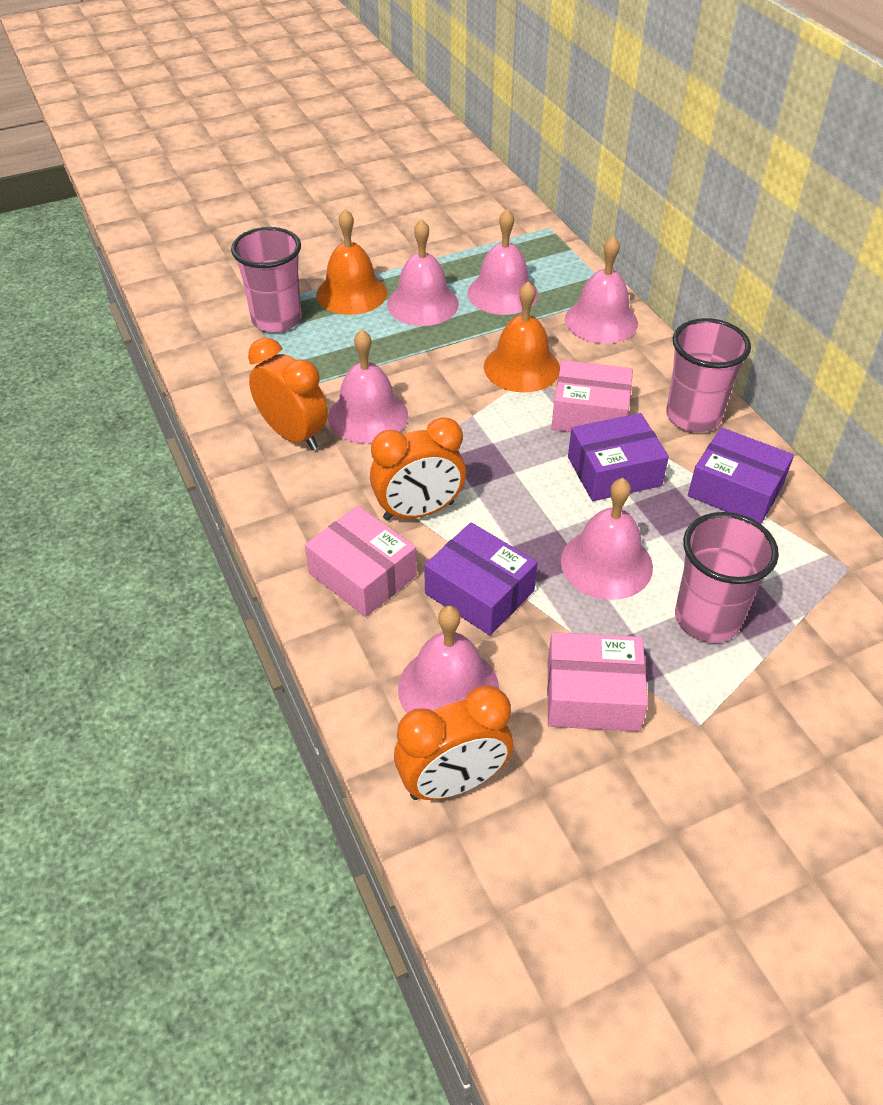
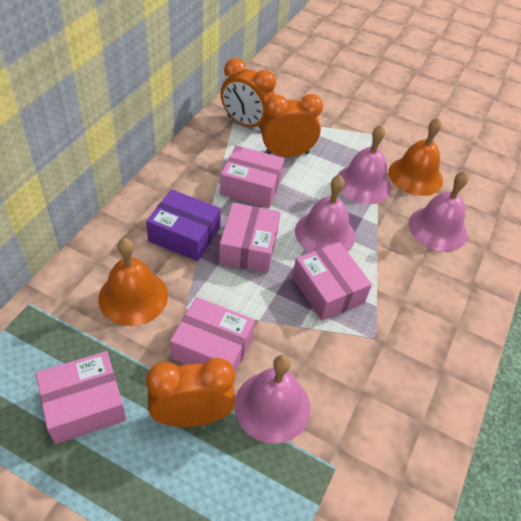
pink bell: 6 -> 4
pink box: 3 -> 5
pink cup: 3 -> 0
purple box: 3 -> 1

